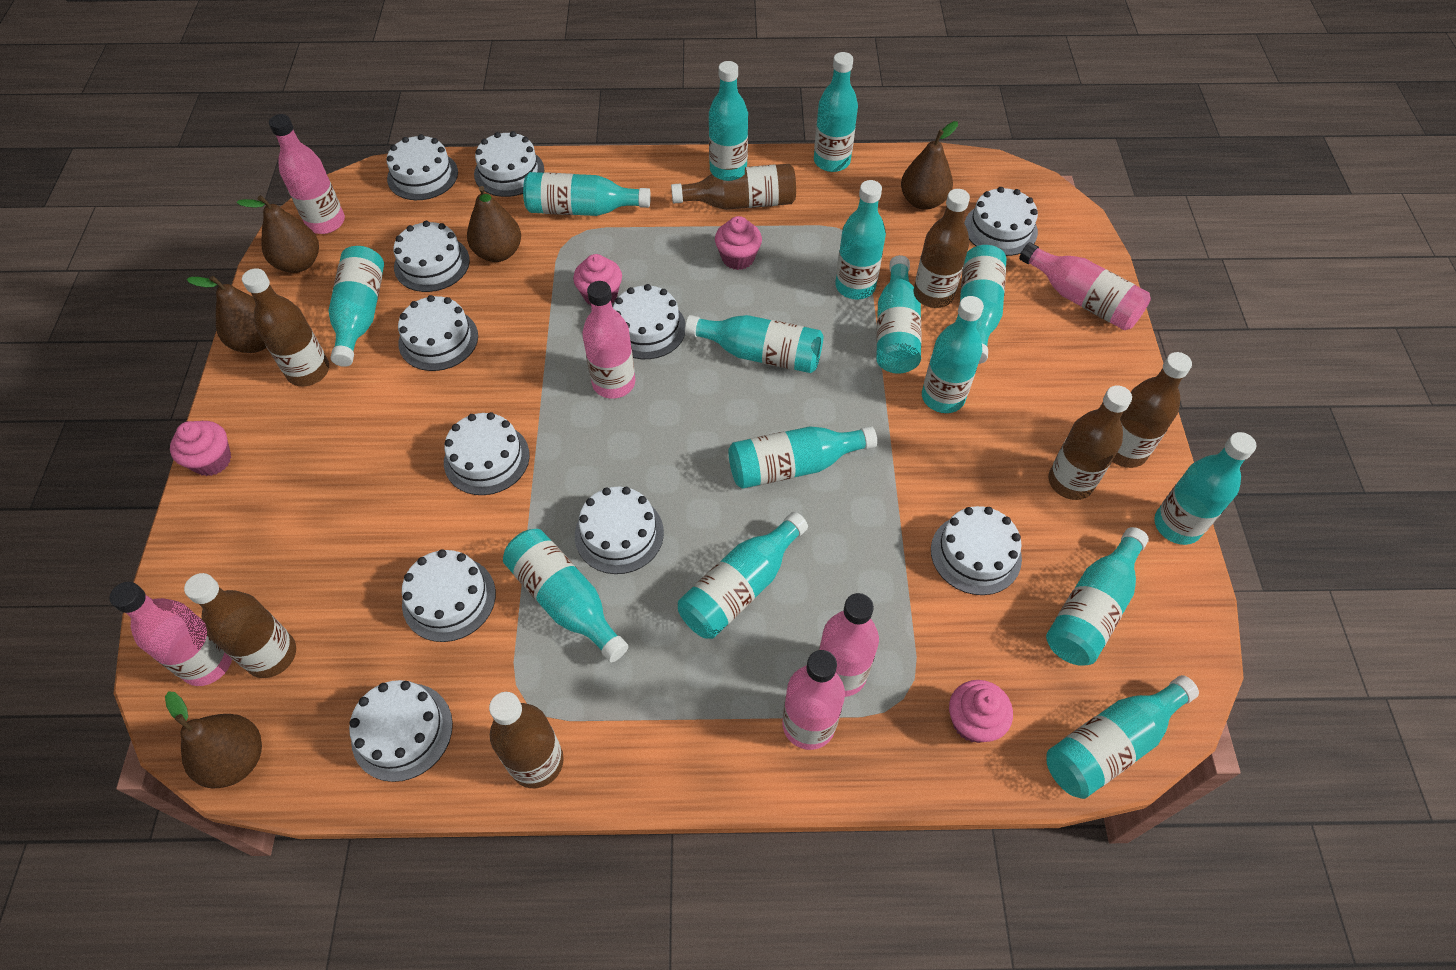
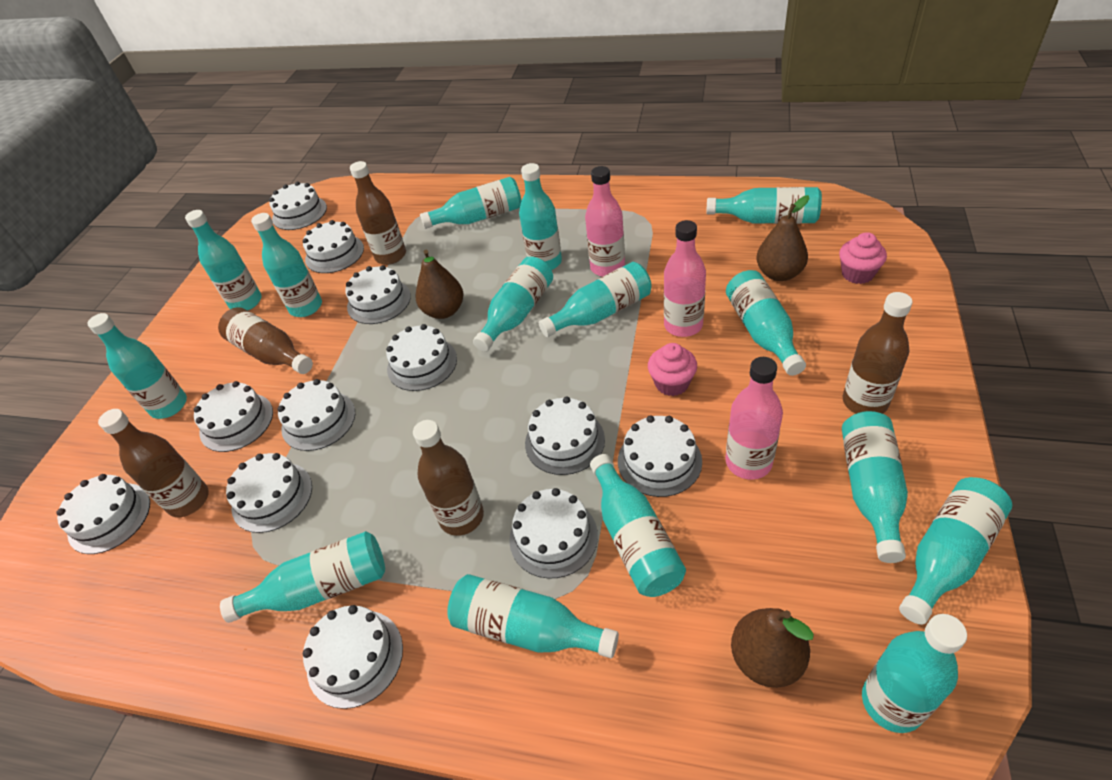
brown bottle: 7 -> 5
brown pear: 5 -> 3
pink bottle: 6 -> 3
pink cupcake: 4 -> 2
white cake: 11 -> 12

